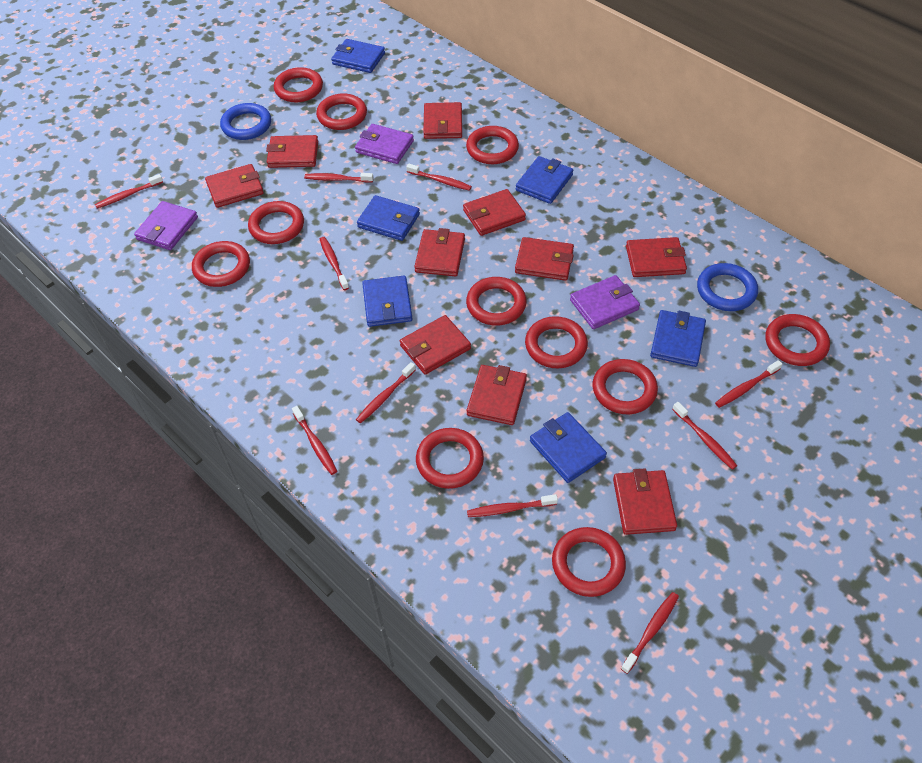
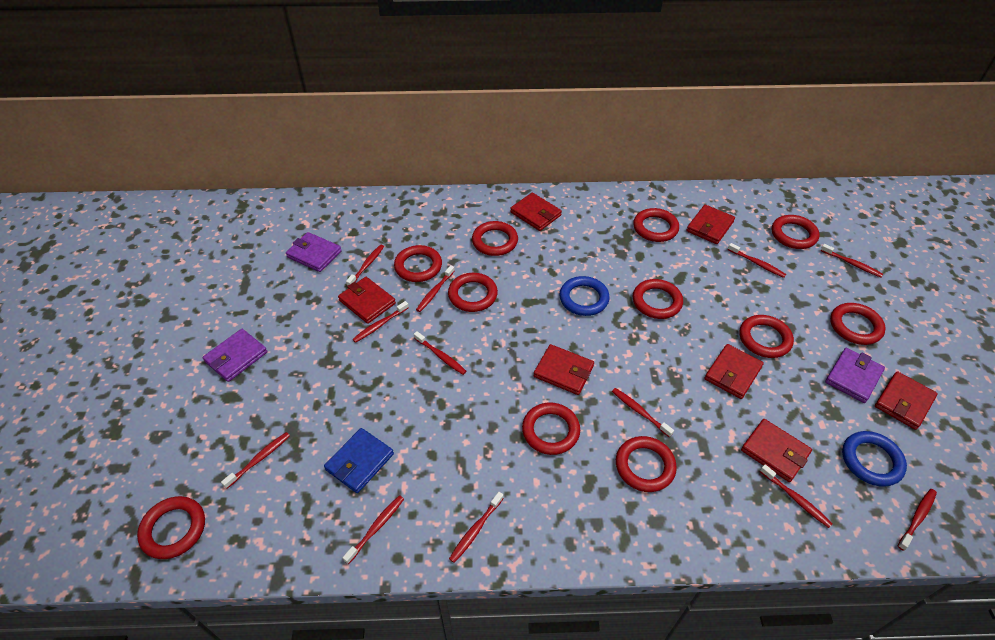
blue wallet: 6 -> 1
red toothbrush: 10 -> 12
red wallet: 10 -> 7

